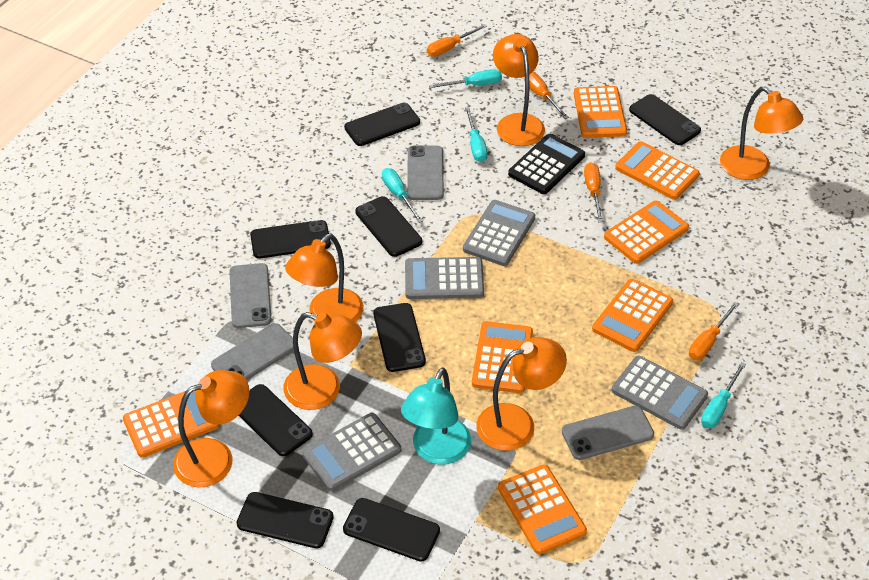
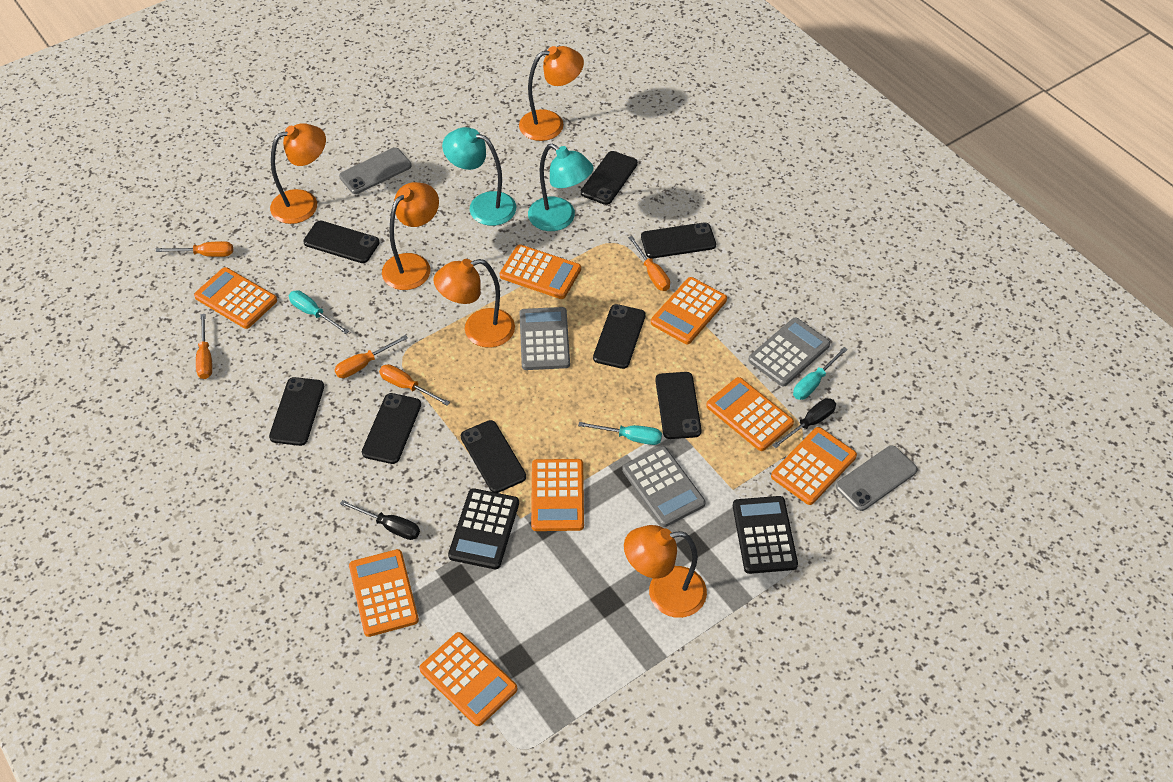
black calculator: 1 -> 2
black screwdriver: 0 -> 2
grey calculator: 4 -> 3
grey phone: 4 -> 2
orange calculator: 7 -> 8
orange lamp: 6 -> 5
orange screwdriver: 4 -> 5
turquoise lamp: 1 -> 2
turquoise screwdriver: 4 -> 3

